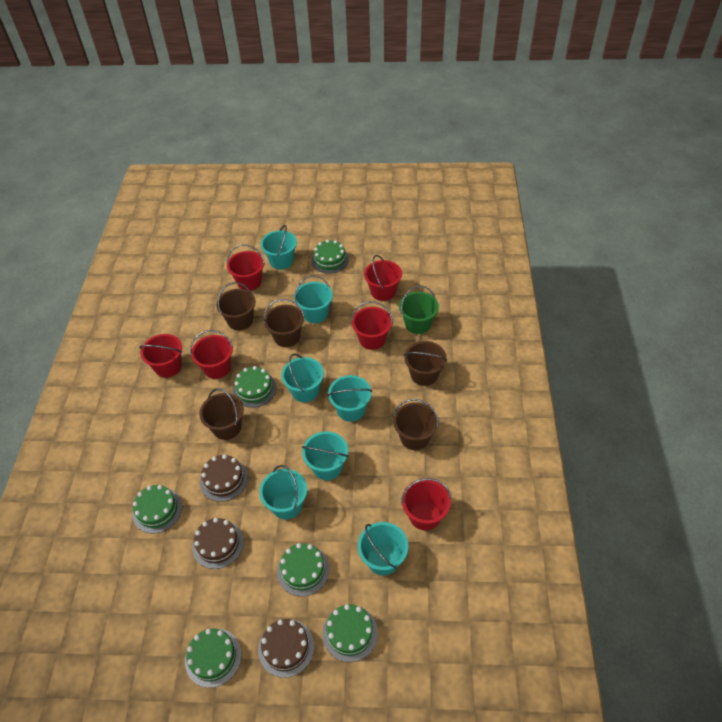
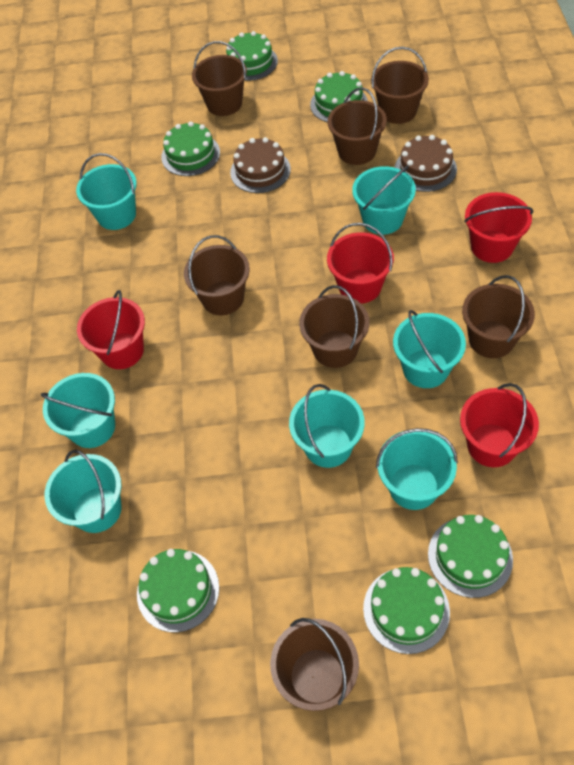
brown bucket: 5 -> 7
brown cake: 3 -> 2
green bucket: 1 -> 0
red bucket: 6 -> 4

